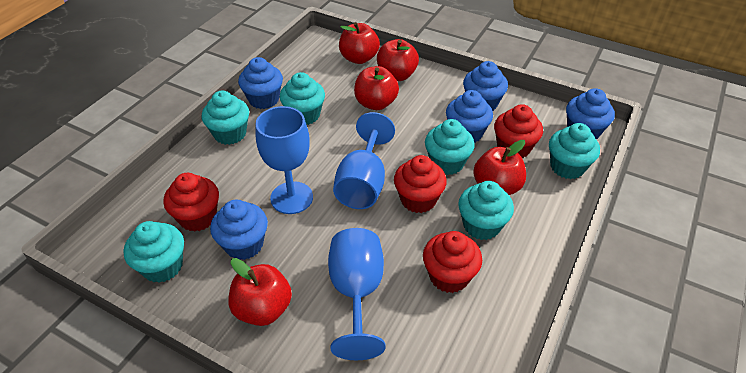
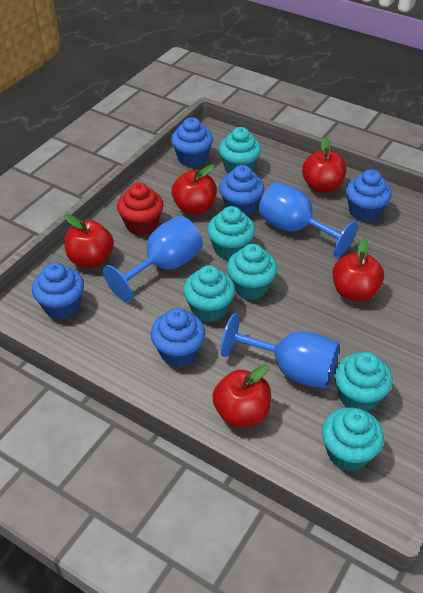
red cupcake: 4 -> 1

